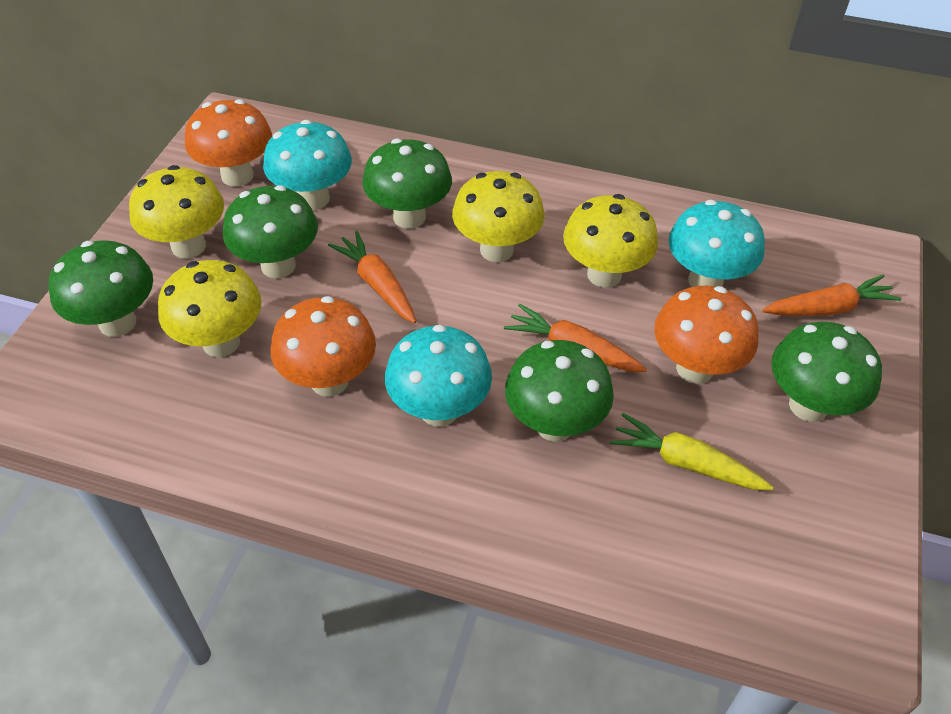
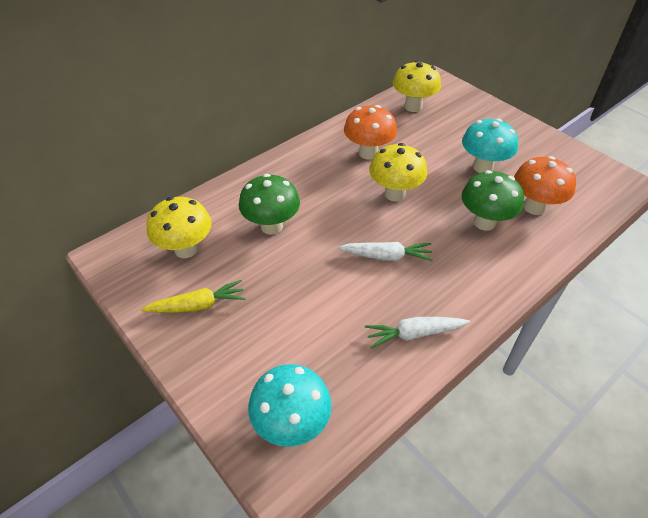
green mushroom: 5 -> 2
orange carrot: 3 -> 0
orange mushroom: 3 -> 2
turquoise mushroom: 3 -> 2
white carrot: 0 -> 2
yellow mushroom: 4 -> 3

